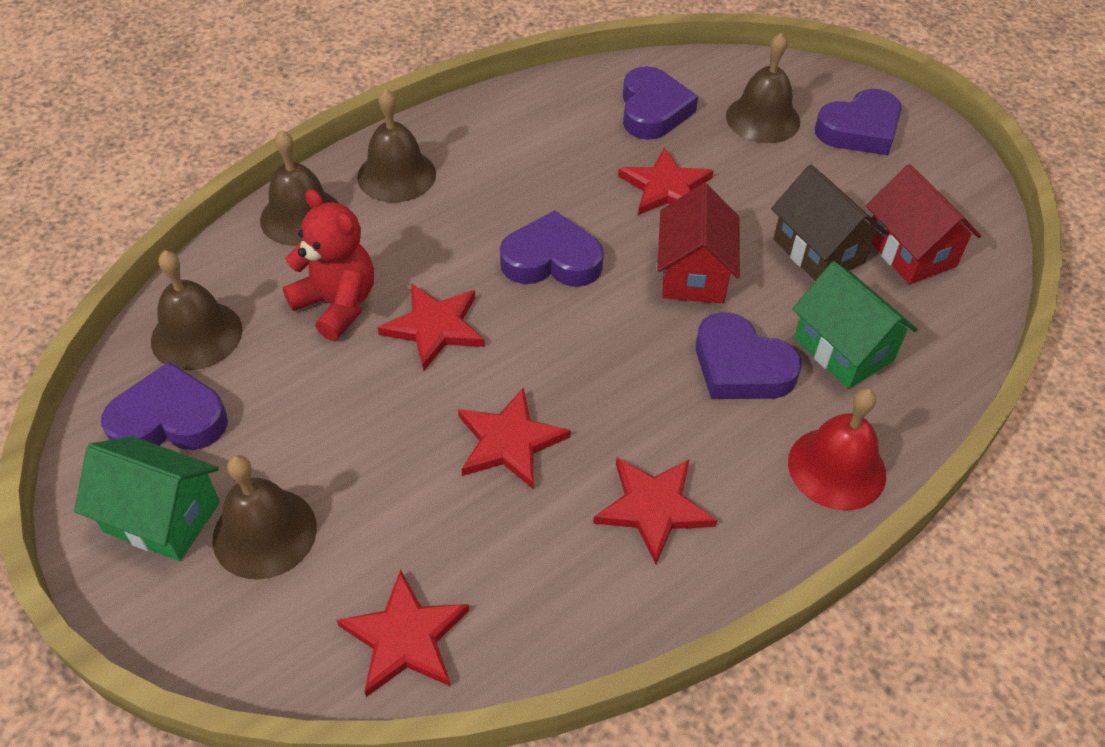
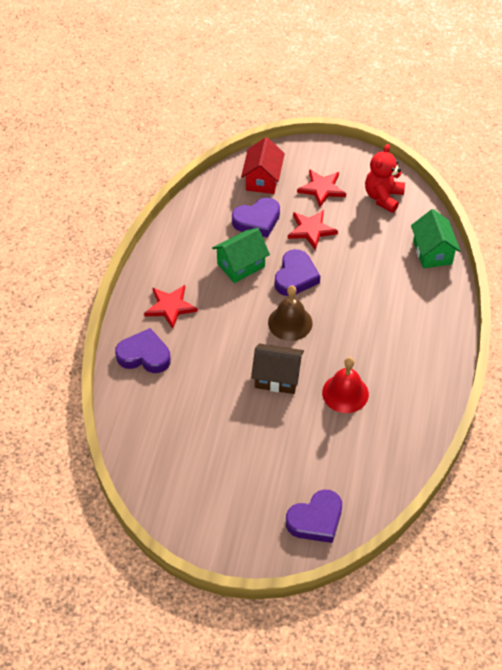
brown bell: 5 -> 1
purple heart: 5 -> 4
red house: 2 -> 1
red star: 5 -> 3

